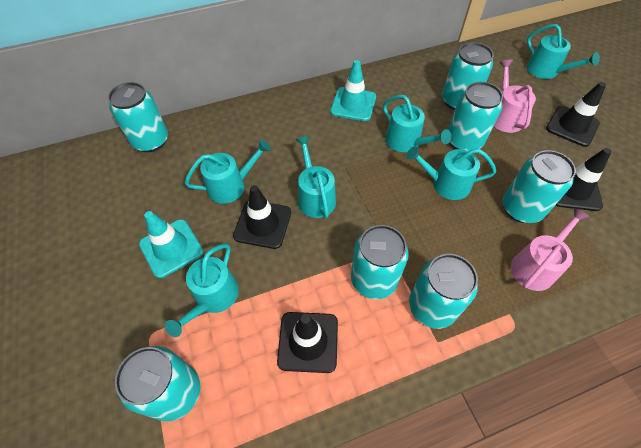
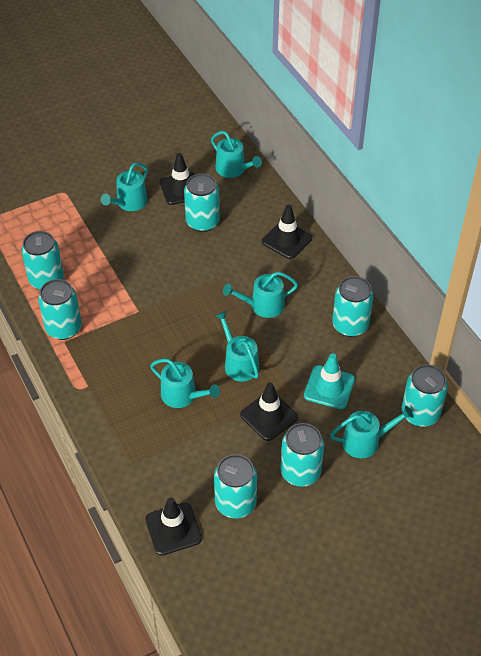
pink watering can: 2 -> 0
turquoise traffic cone: 2 -> 1

